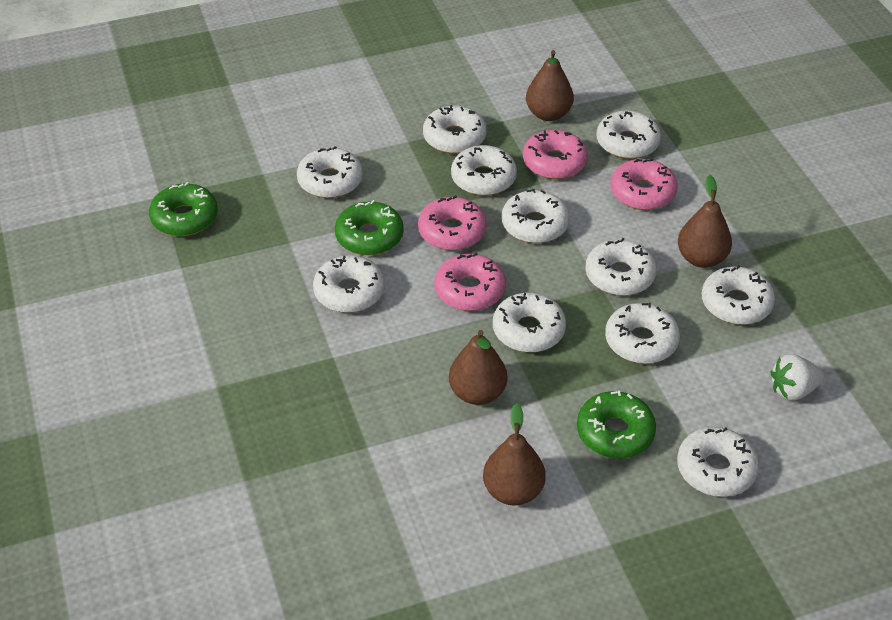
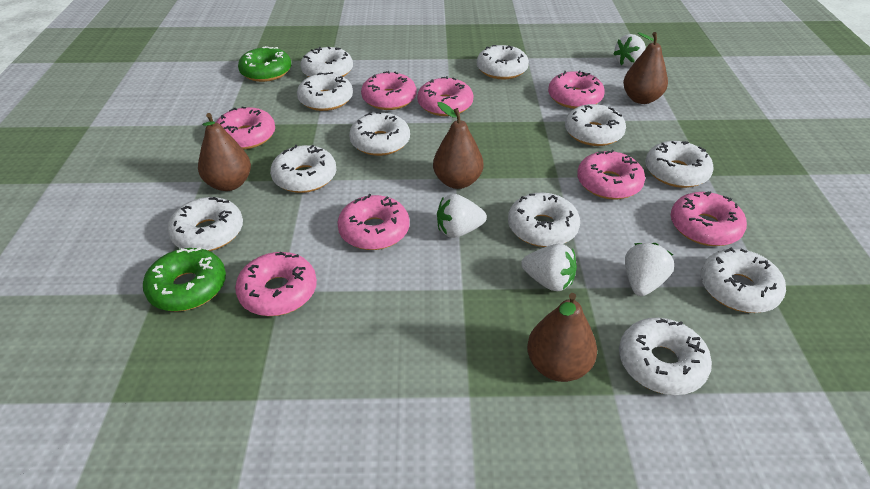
green donut: 3 -> 2
pink donut: 4 -> 8
white strawberry: 1 -> 4

